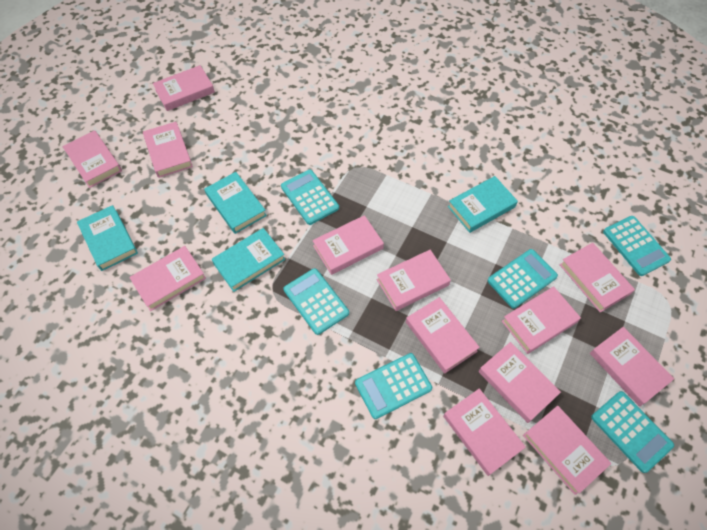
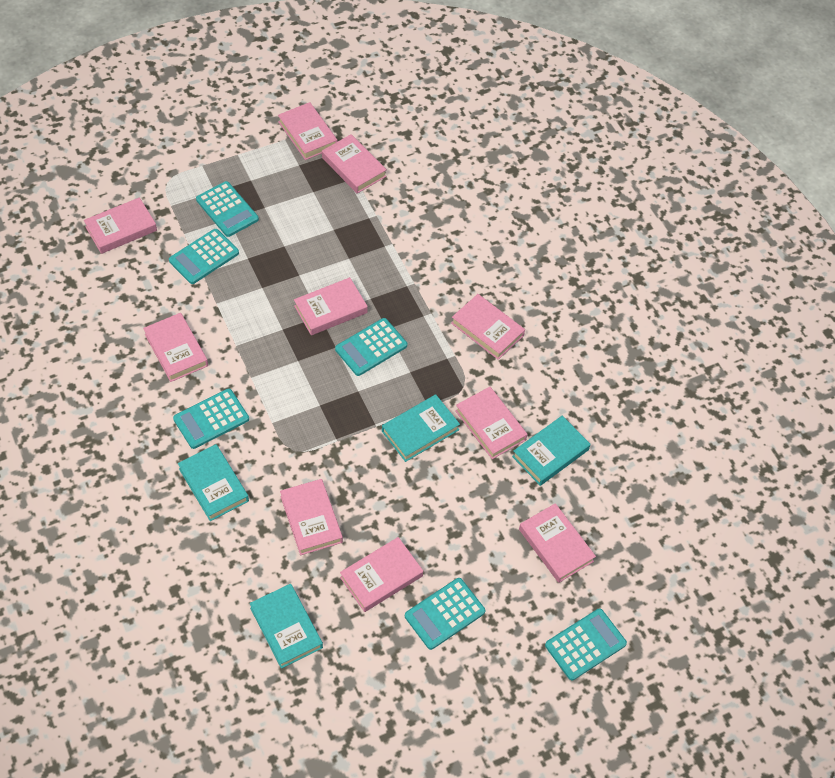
pink book: 13 -> 10

